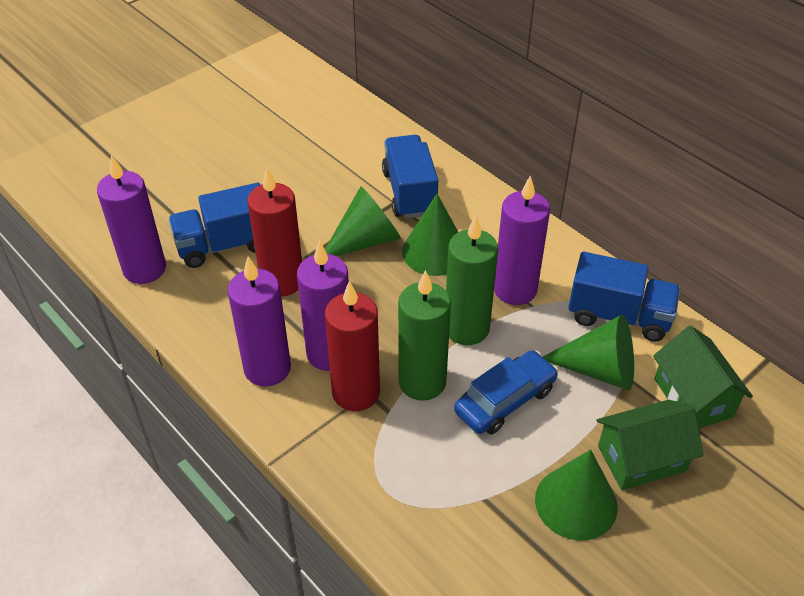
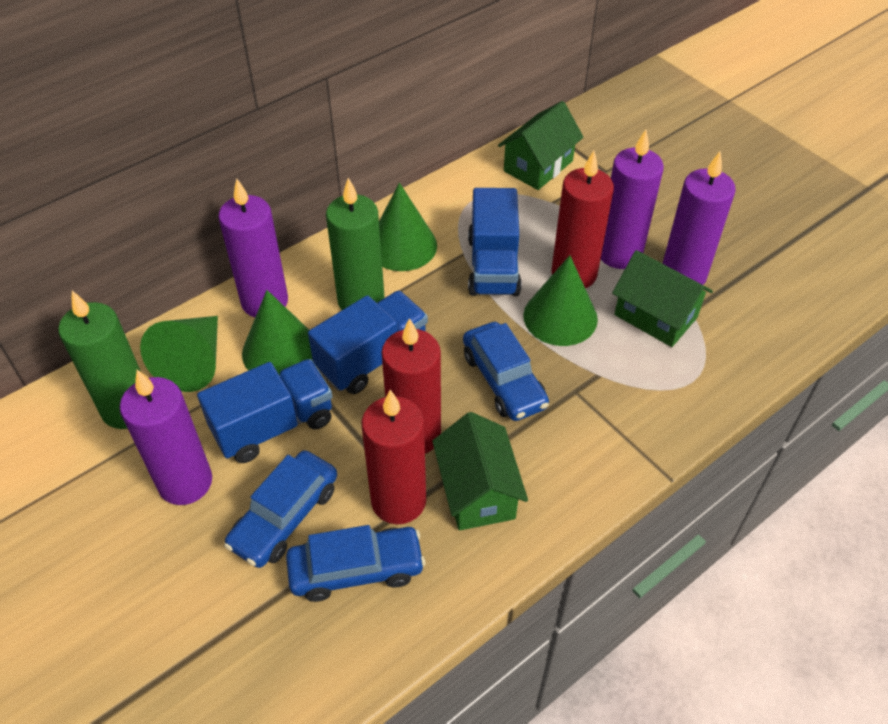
blue car: 1 -> 3
green house: 2 -> 3
red candle: 2 -> 3

